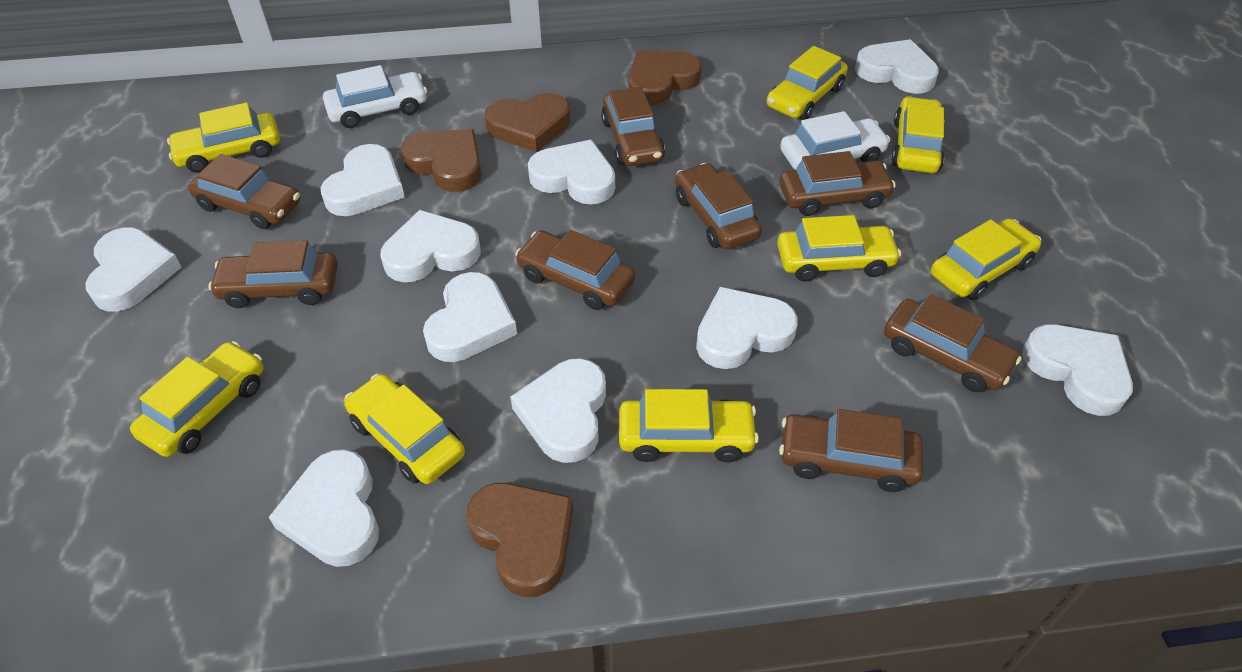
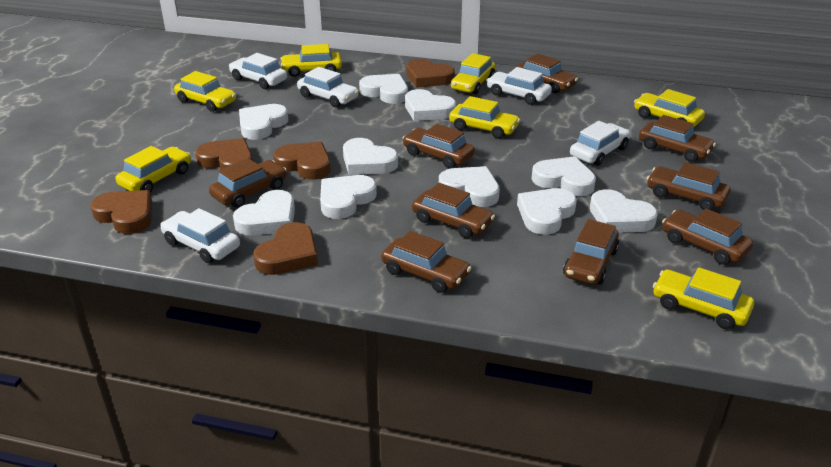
brown car: 8 -> 9
brown heart: 4 -> 5
white car: 2 -> 5
yellow car: 8 -> 7

